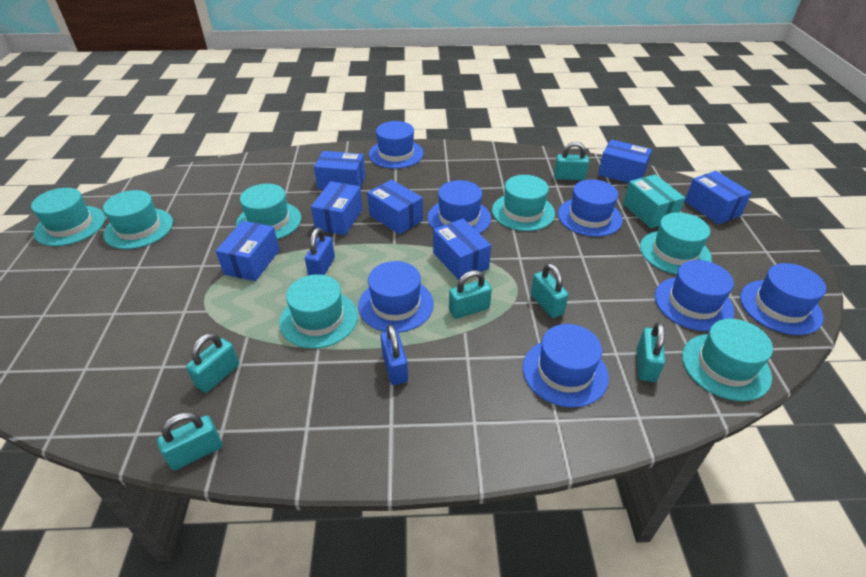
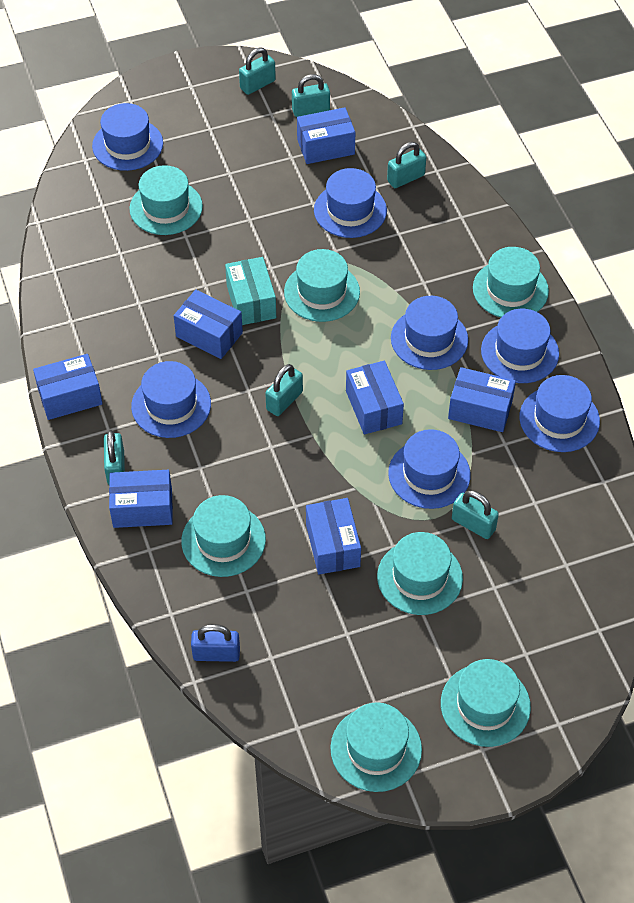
blue padlock: 2 -> 1

